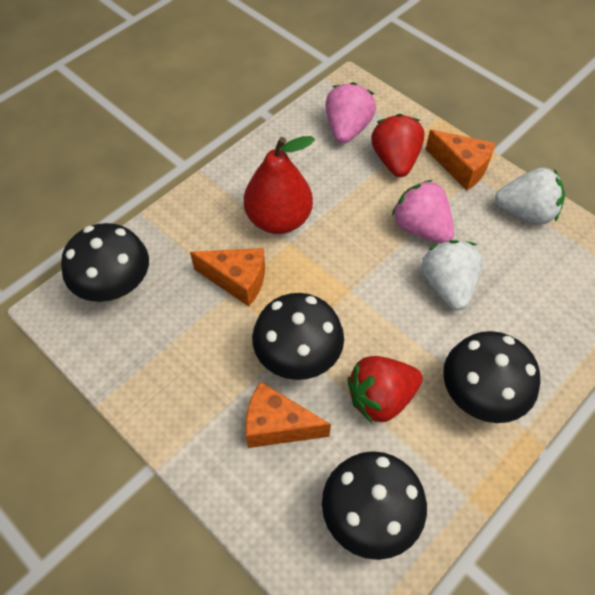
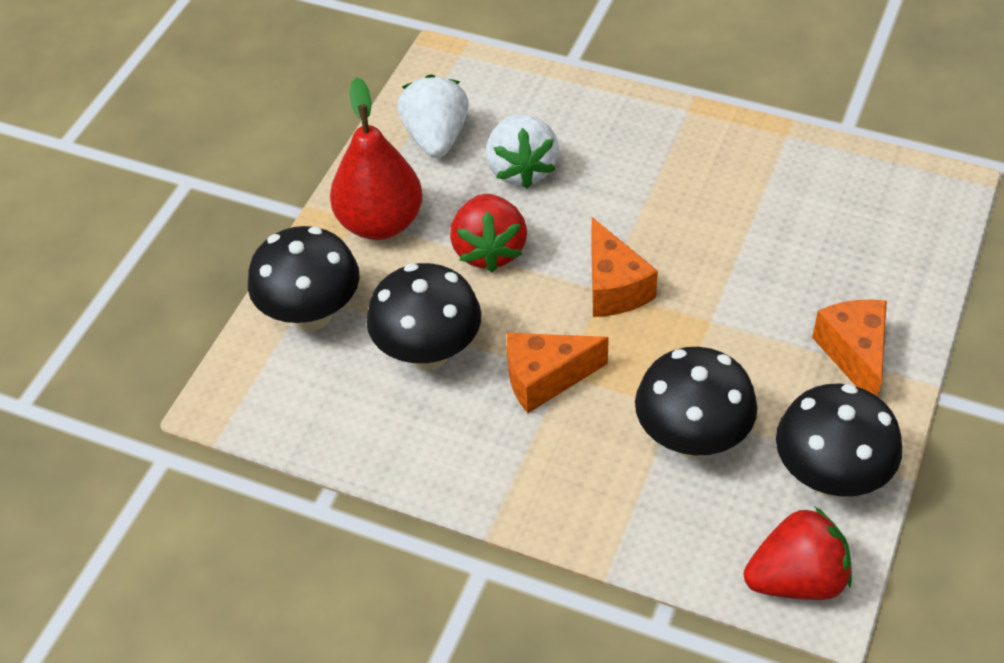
pink strawberry: 2 -> 0

